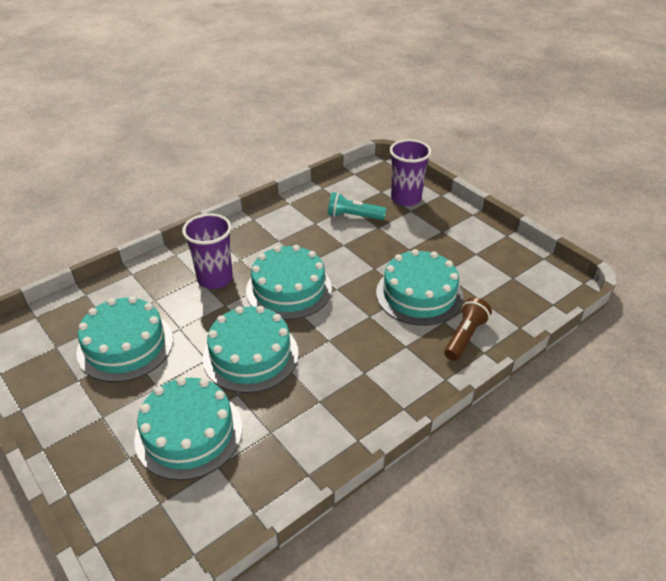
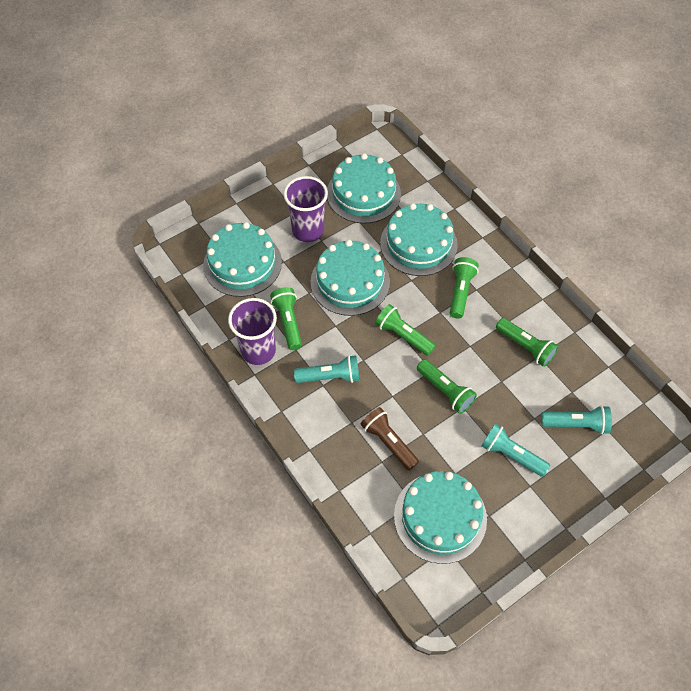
green flashlight: 0 -> 5
turquoise flashlight: 1 -> 3

